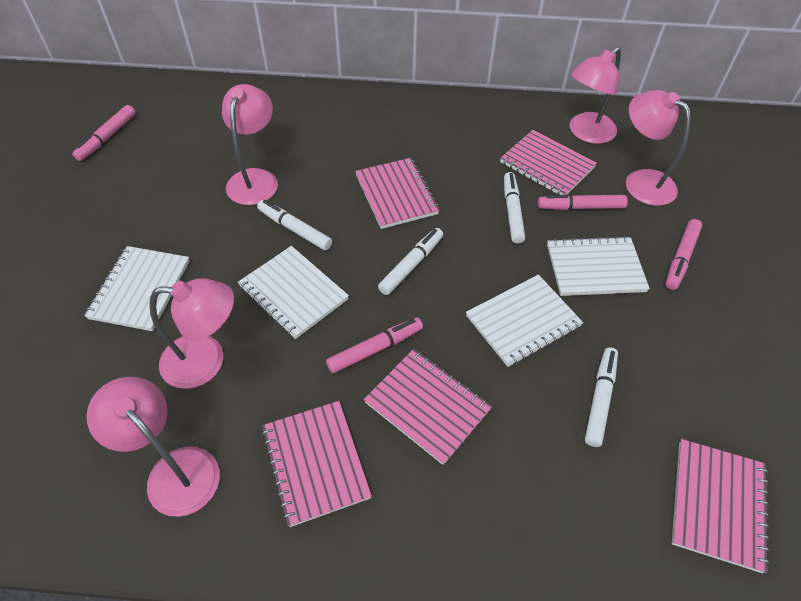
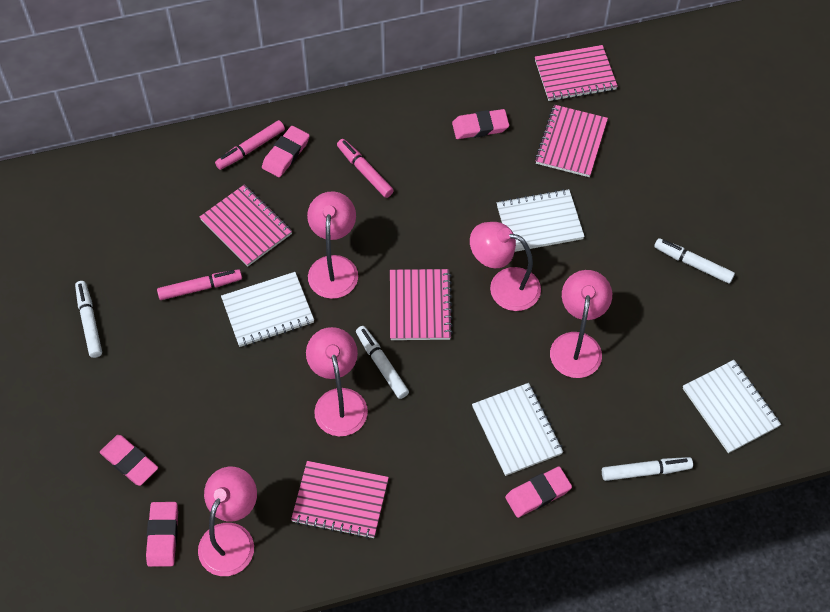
pink eraser: 0 -> 5
pink marker: 4 -> 3

